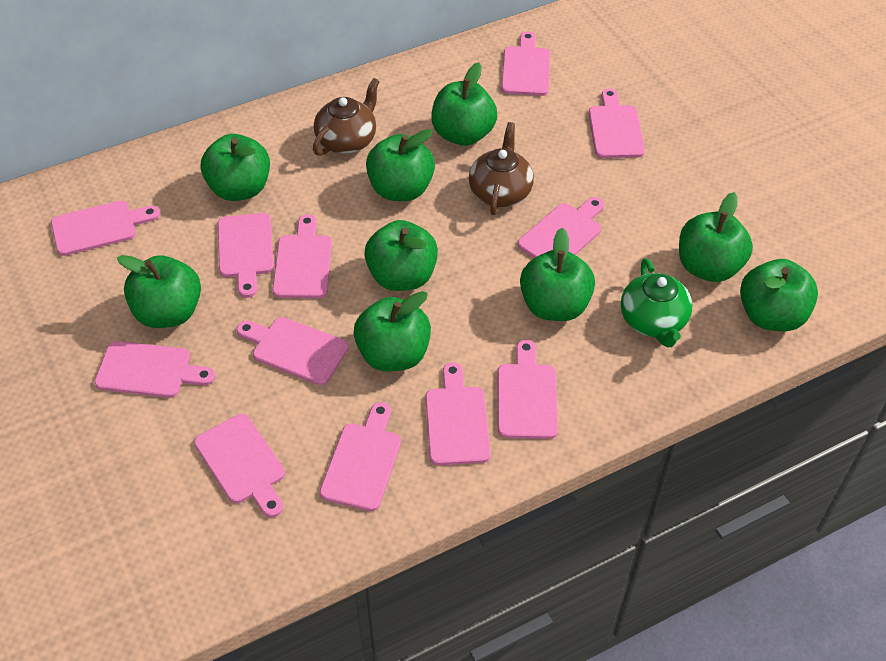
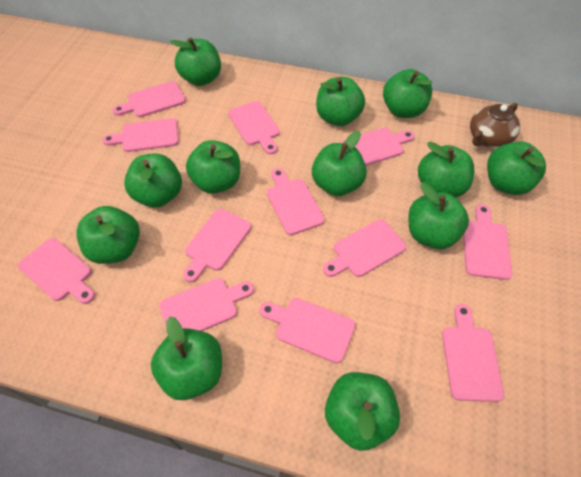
brown teapot: 2 -> 1
green apple: 9 -> 12
green teapot: 1 -> 0

